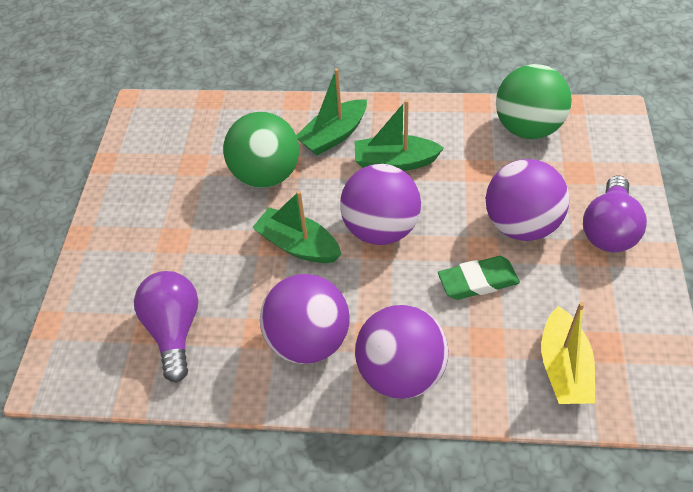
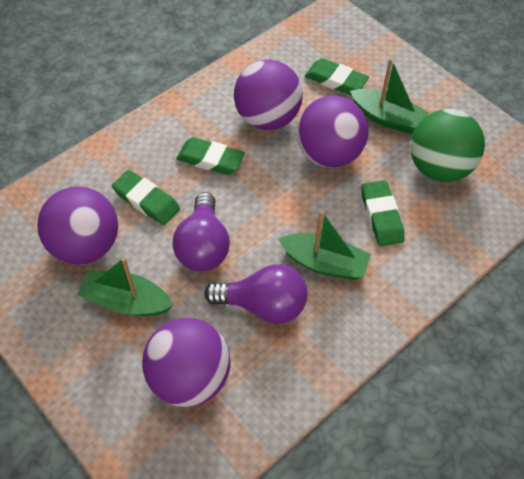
green ball: 2 -> 1
green eraser: 1 -> 4
yellow boat: 1 -> 0

